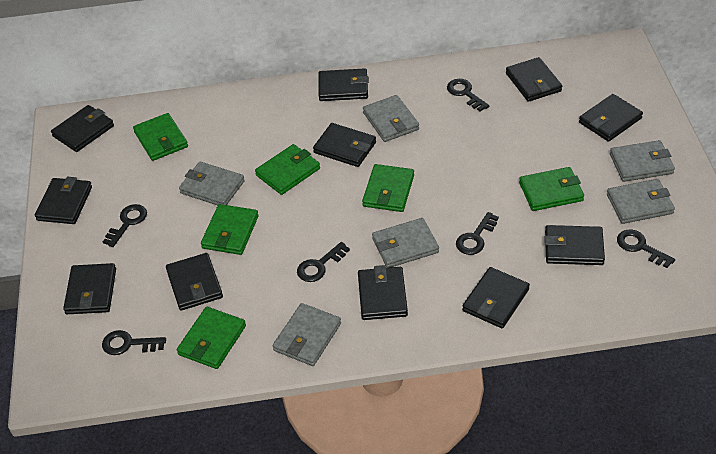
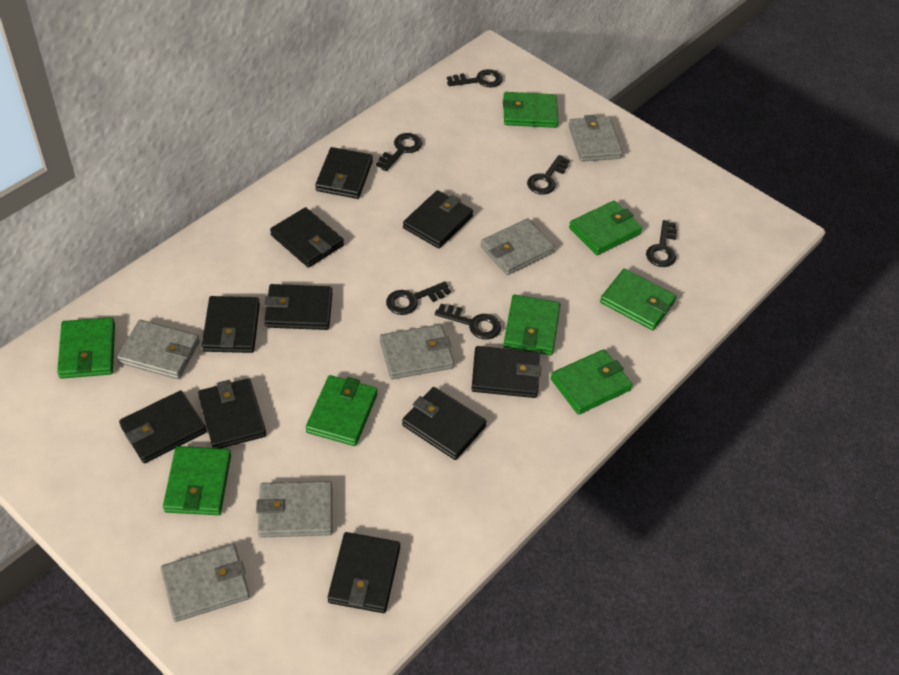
black wallet: 11 -> 10
green wallet: 6 -> 8

